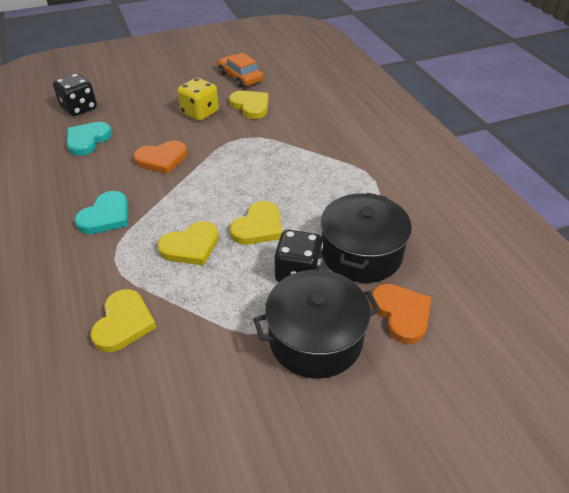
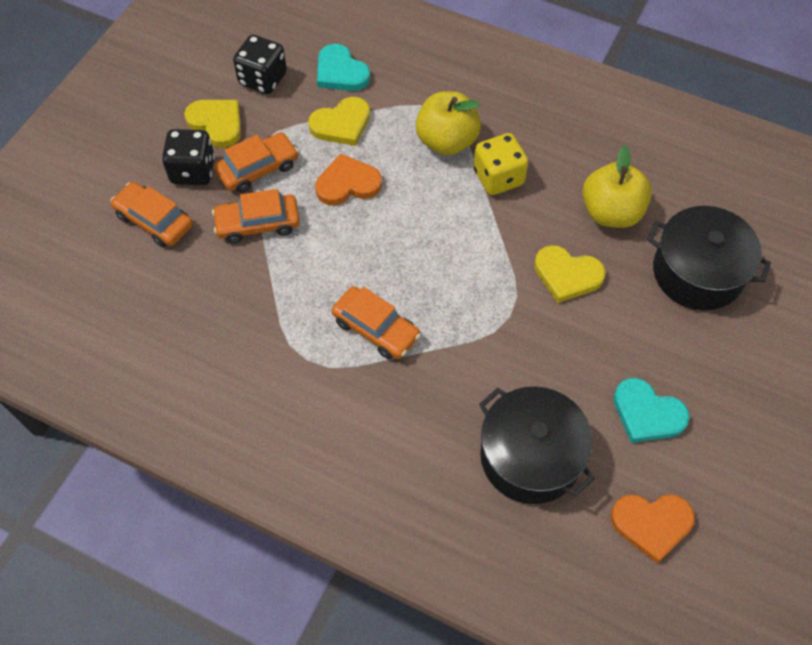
orange car: 1 -> 4
yellow apple: 0 -> 2
yellow heart: 4 -> 3

